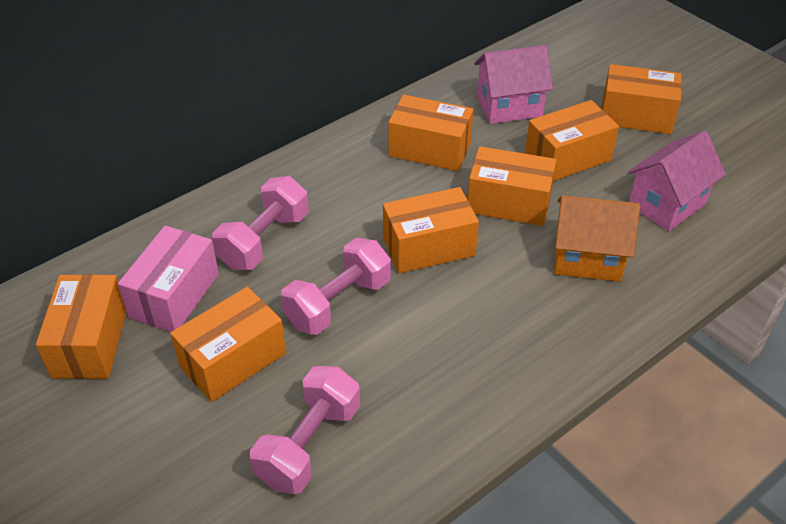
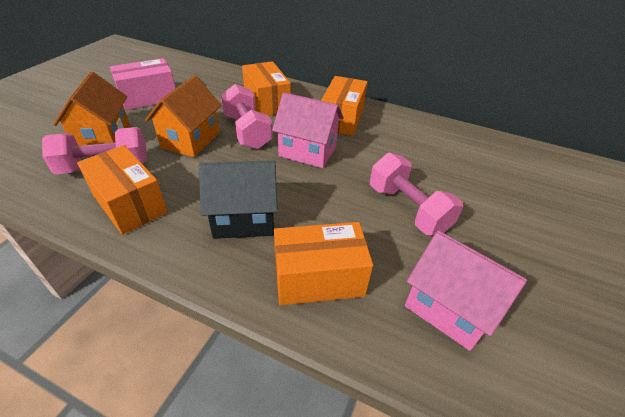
black house: 0 -> 1
orange box: 7 -> 4
orange house: 1 -> 2

